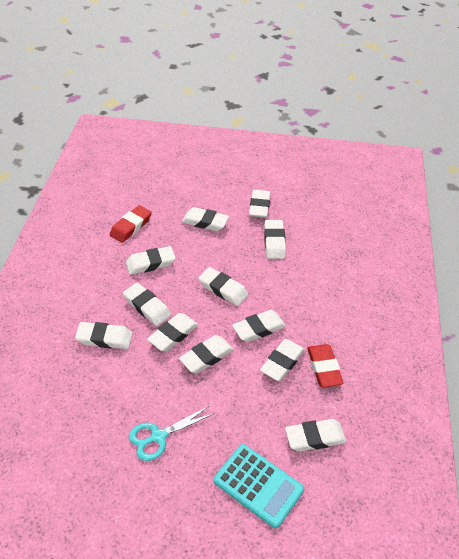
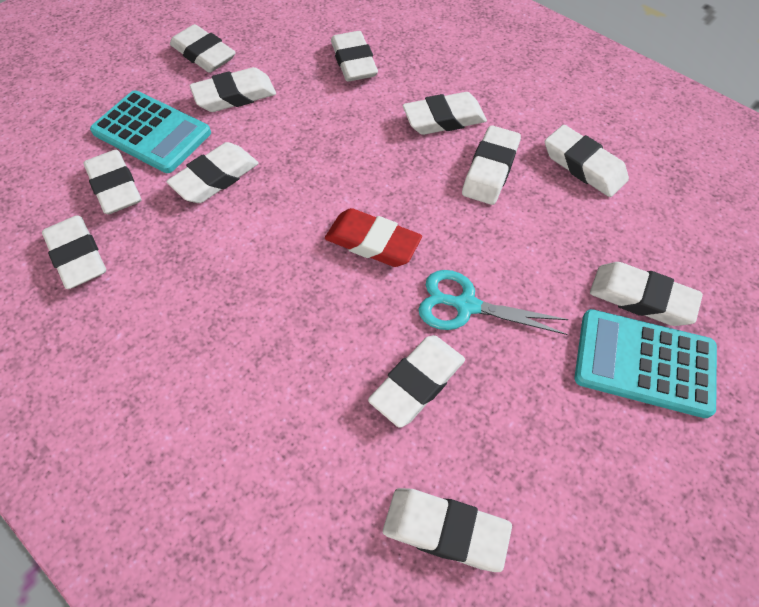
red eraser: 2 -> 1
turquoise calculator: 1 -> 2

